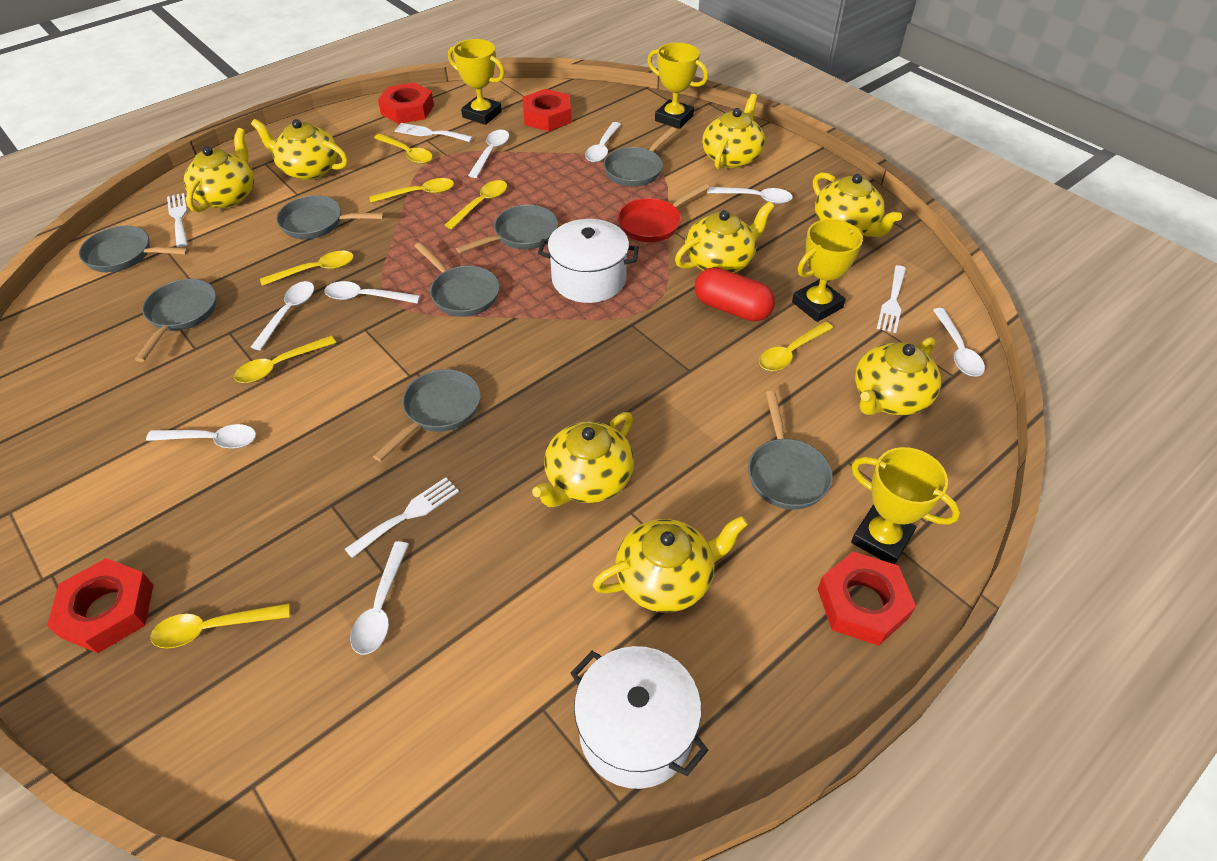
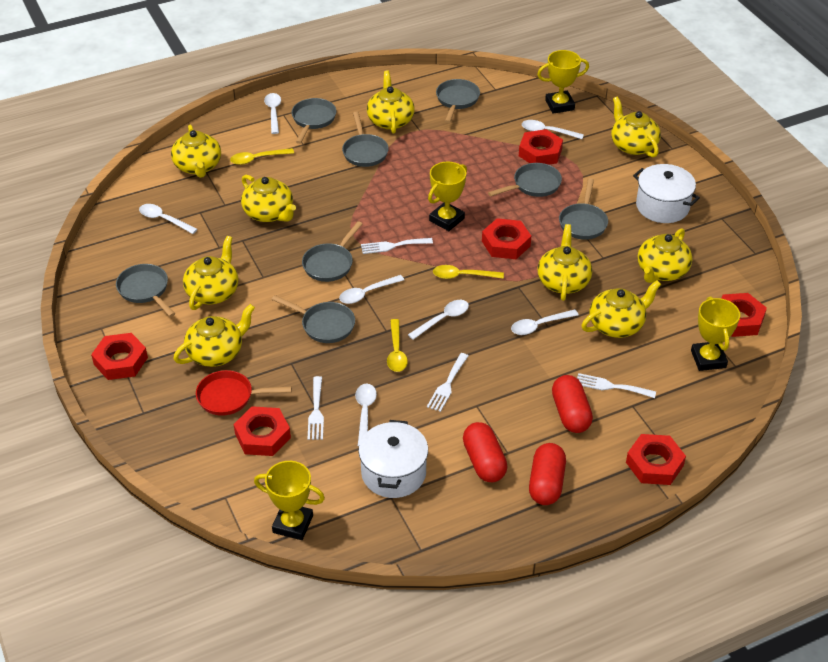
red capsule: 1 -> 3
red nut: 4 -> 6
white spoon: 8 -> 7
yellow spoon: 7 -> 3
yellow teapot: 8 -> 9

